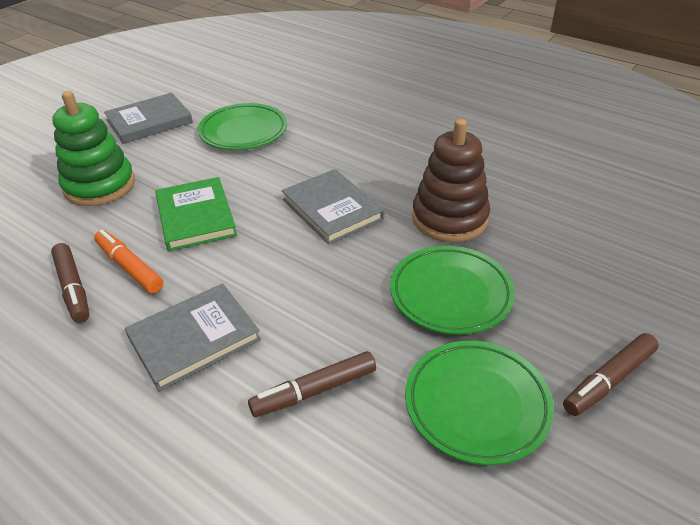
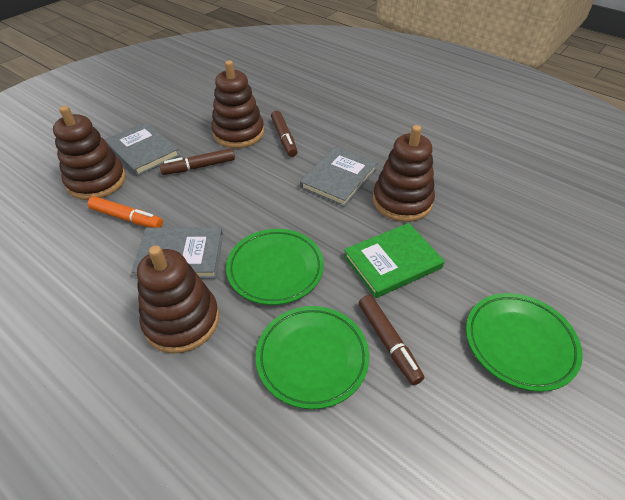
brown stacking toy: 1 -> 4
green stacking toy: 1 -> 0

